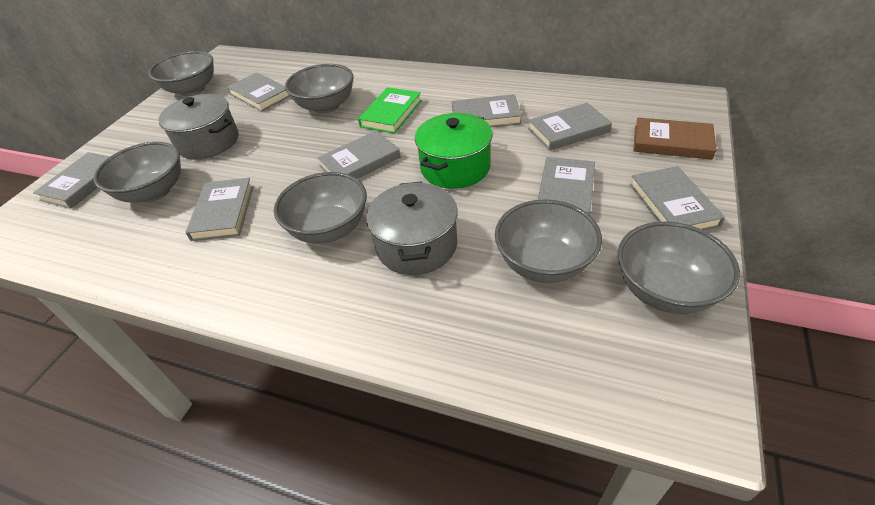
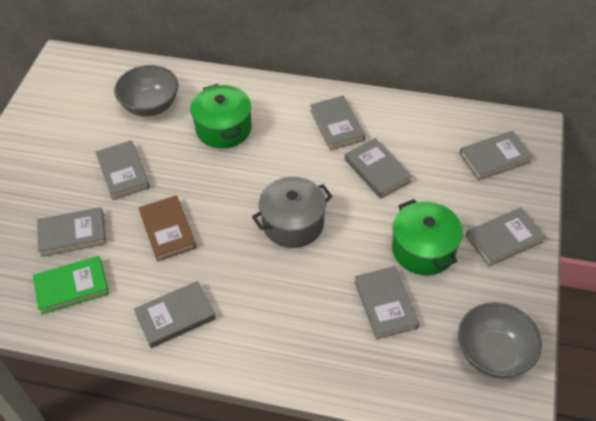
green pot: 1 -> 2
grey bowl: 6 -> 2
grey pot: 2 -> 1

